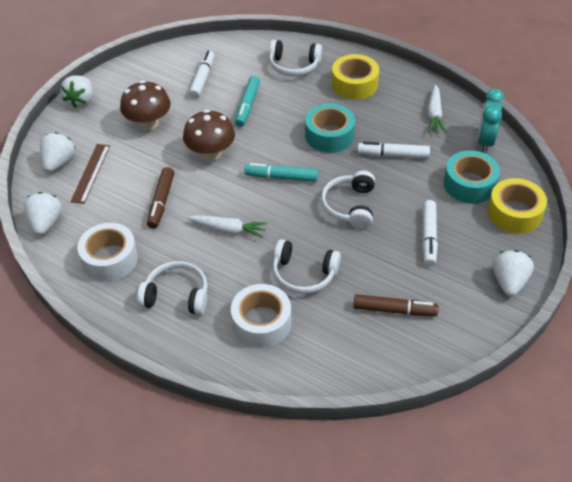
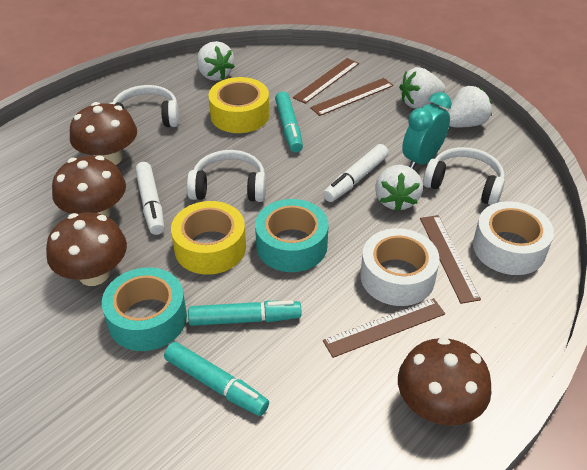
brown marker: 2 -> 0
brown mushroom: 2 -> 4
brown ruler: 1 -> 4
turquoise marker: 2 -> 3
white carrot: 2 -> 0
white headphones: 4 -> 3
white marker: 3 -> 2

